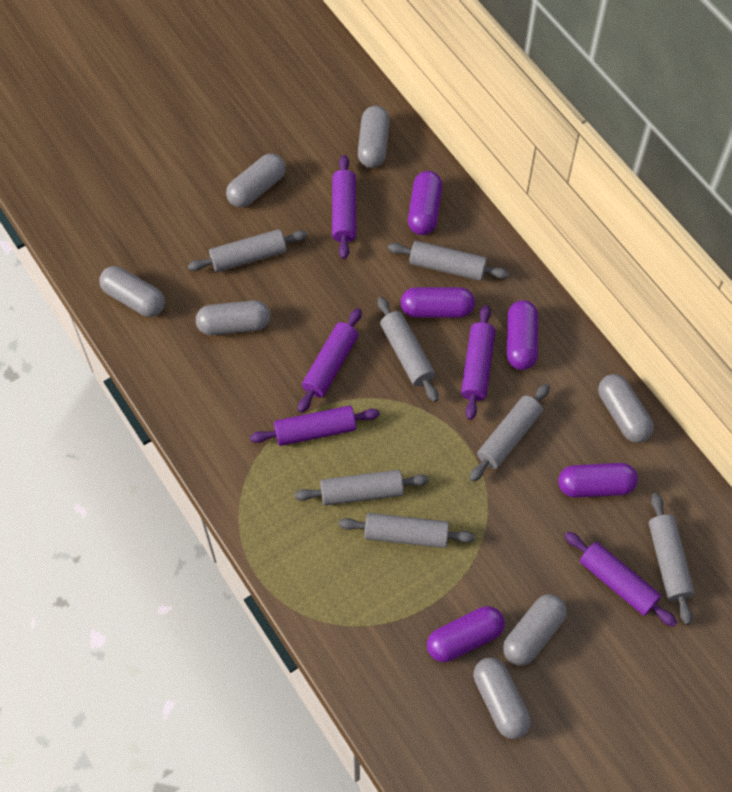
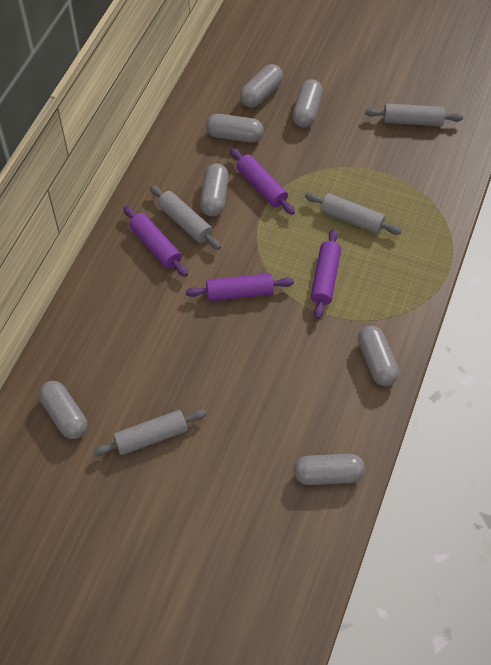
grey rolling pin: 7 -> 4
purple capsule: 5 -> 0
purple rolling pin: 5 -> 4

